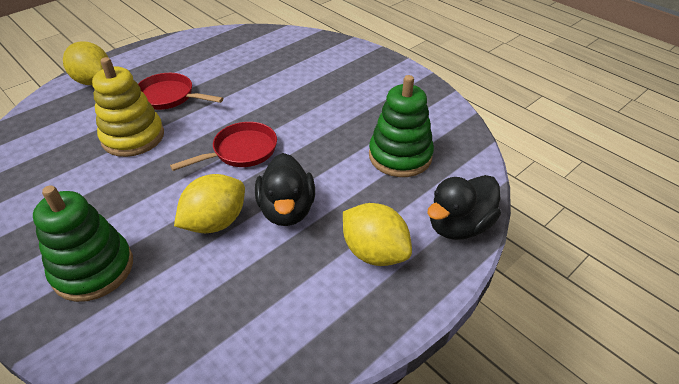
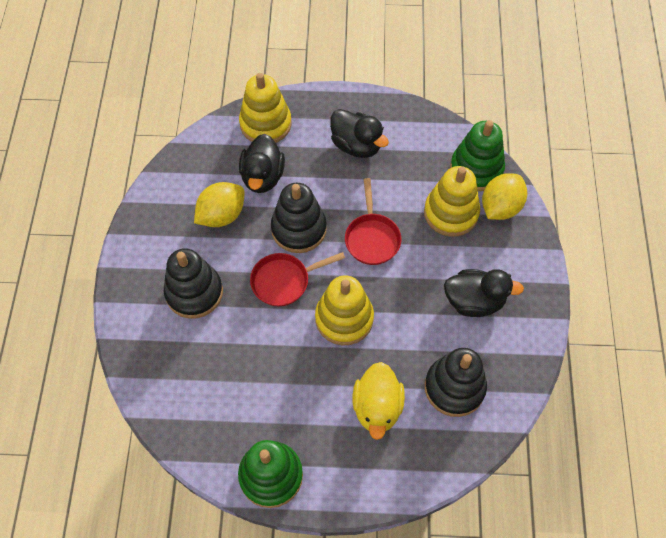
black duck: 2 -> 3
black stacking toy: 0 -> 3
yellow duck: 0 -> 1
yellow lemon: 3 -> 2
yellow stacking toy: 1 -> 3

